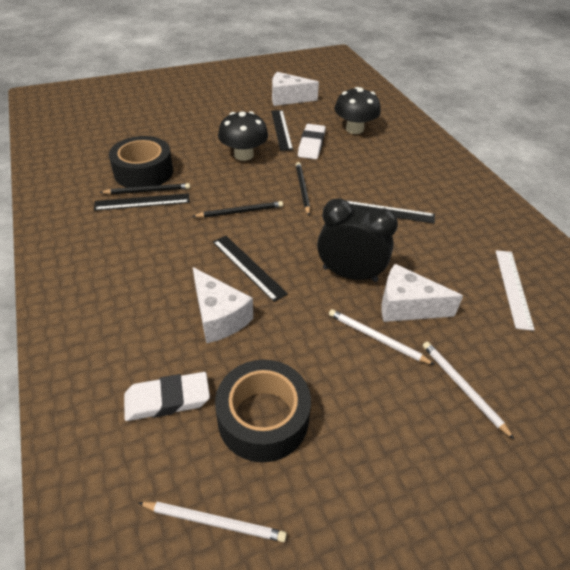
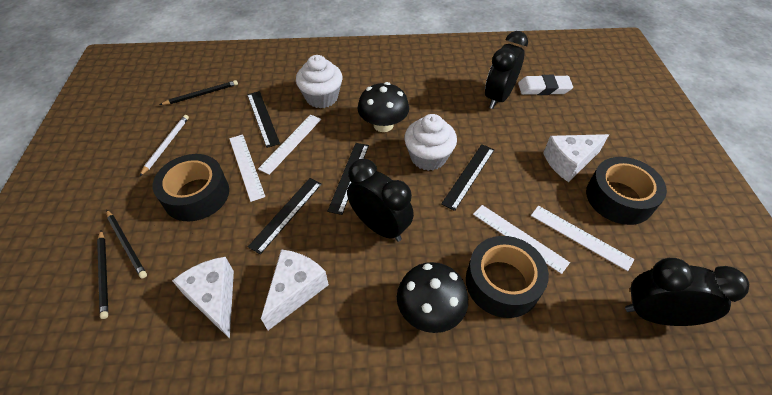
black clock: 1 -> 3
black tape: 2 -> 3
white cupcake: 0 -> 2
white eraser: 2 -> 1
white pencil: 3 -> 1
white ruler: 1 -> 4

